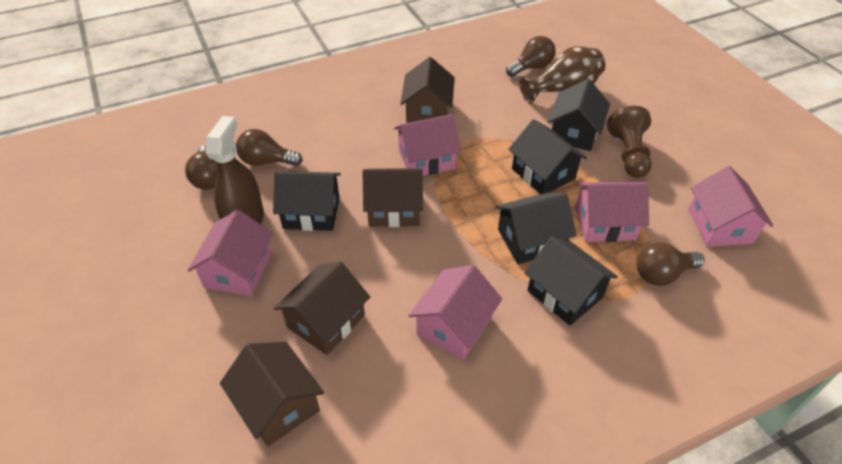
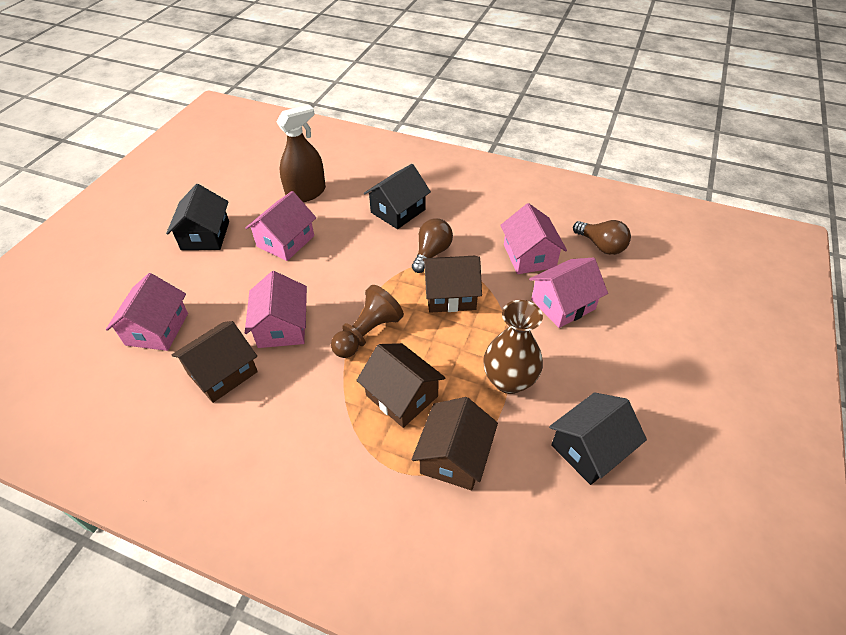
black house: 5 -> 3
brown light bulb: 4 -> 2

